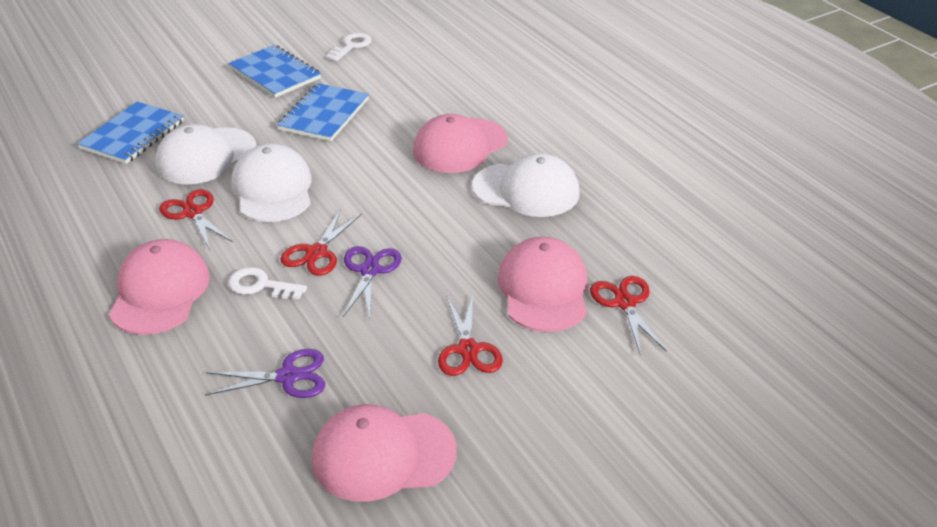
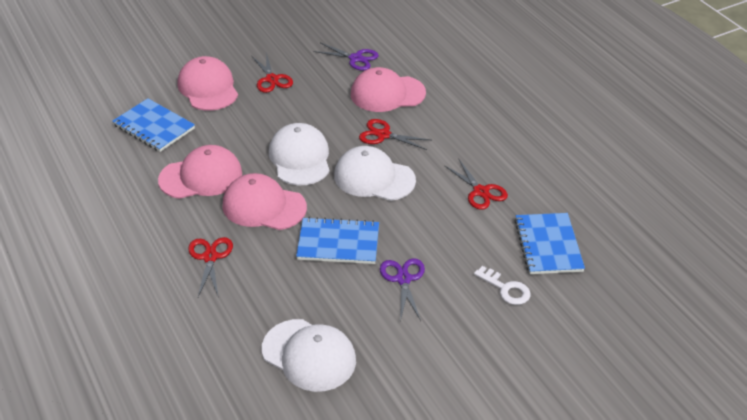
white key: 2 -> 1

